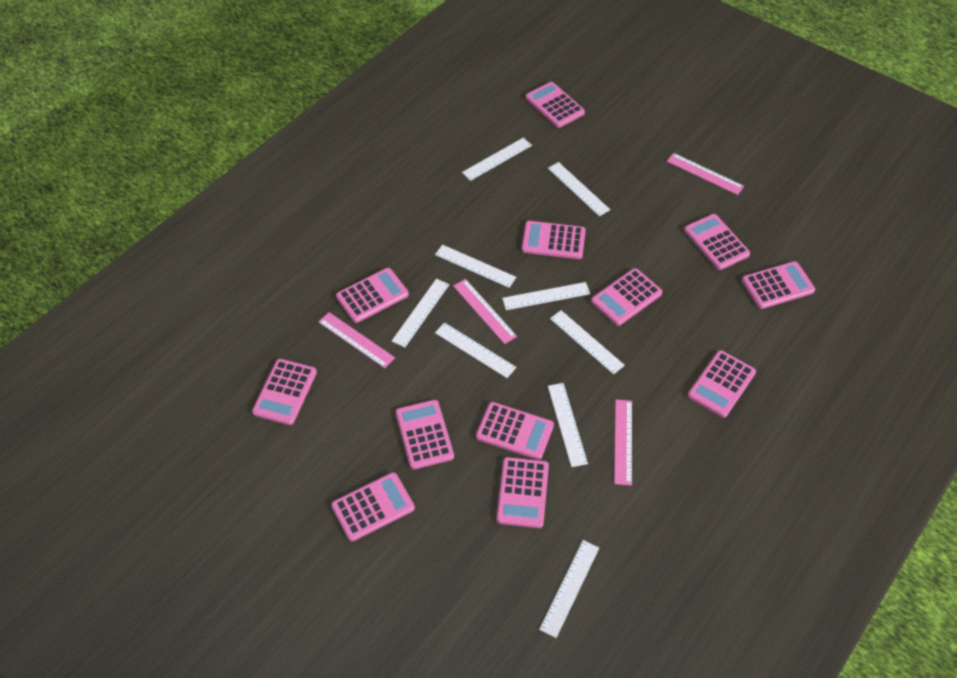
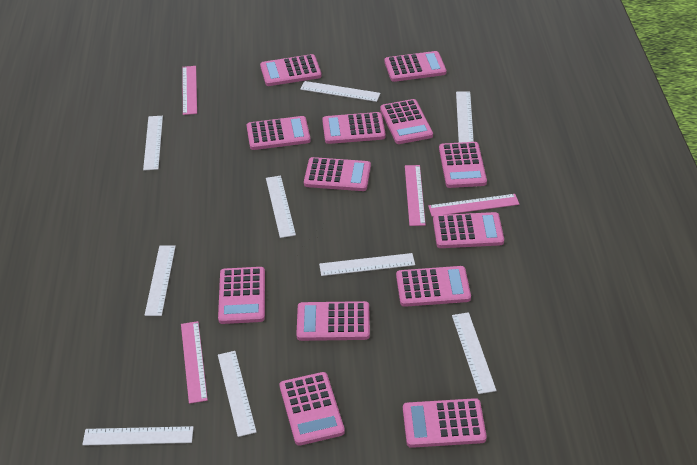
pink calculator: 12 -> 13

